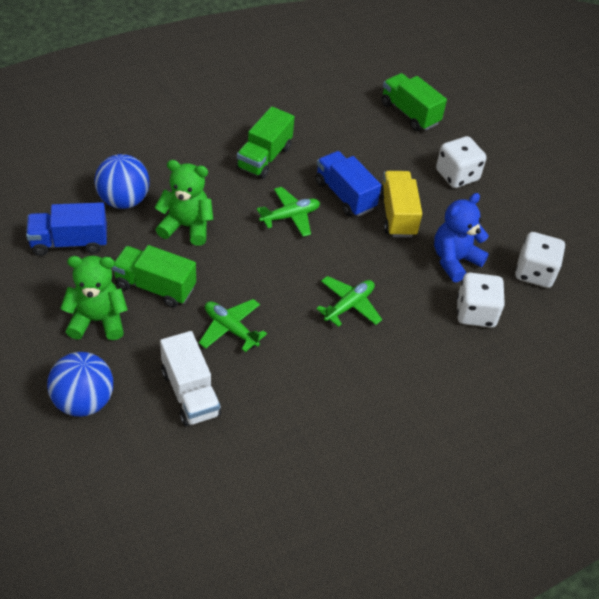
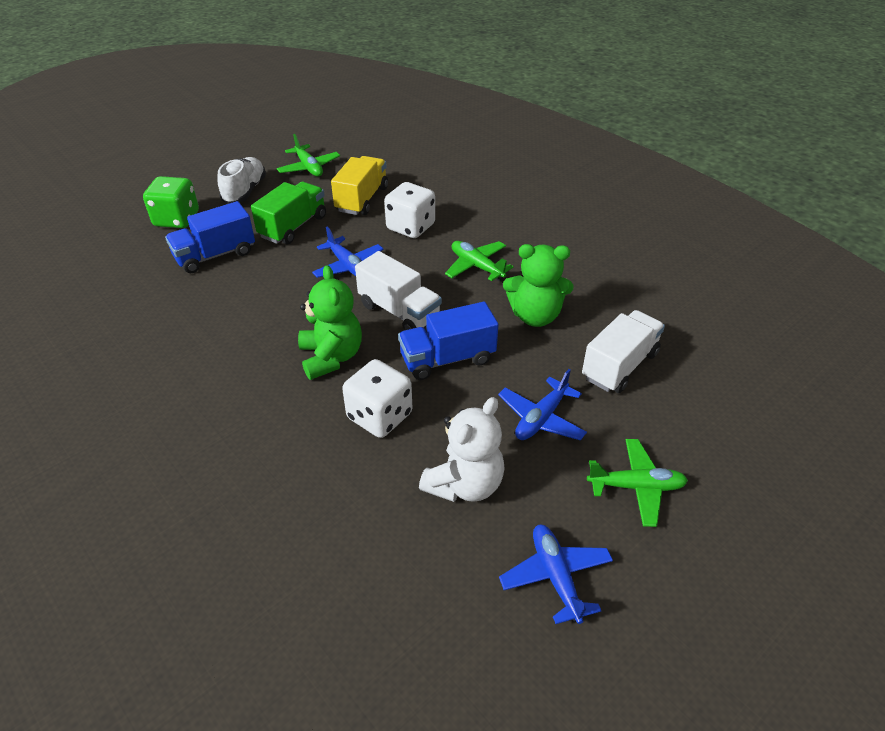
blue ball: 2 -> 0
blue plane: 0 -> 3
blue teddy bear: 1 -> 0
green dice: 0 -> 1
green truck: 3 -> 1
white dice: 3 -> 2
white shoe: 0 -> 1
white teddy bear: 0 -> 1
white truck: 1 -> 2

